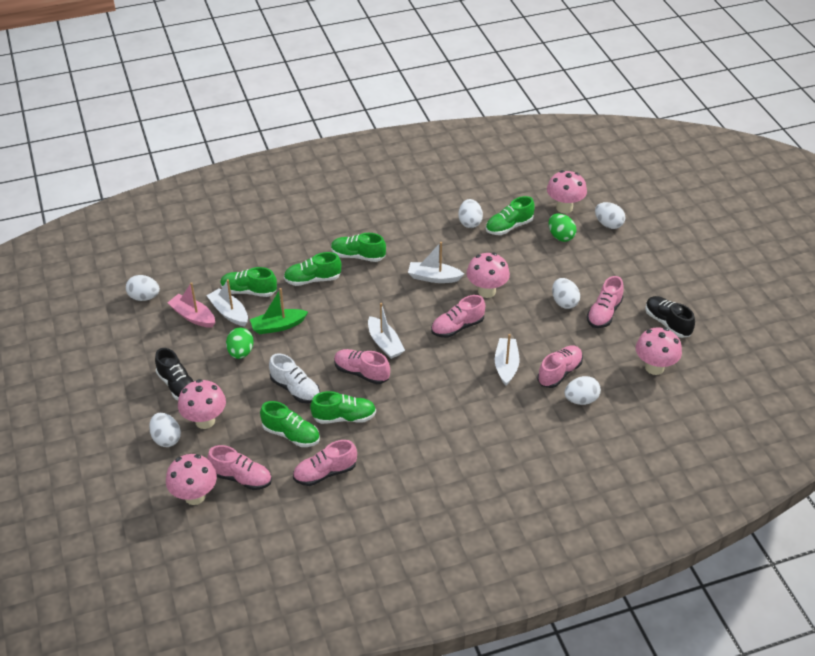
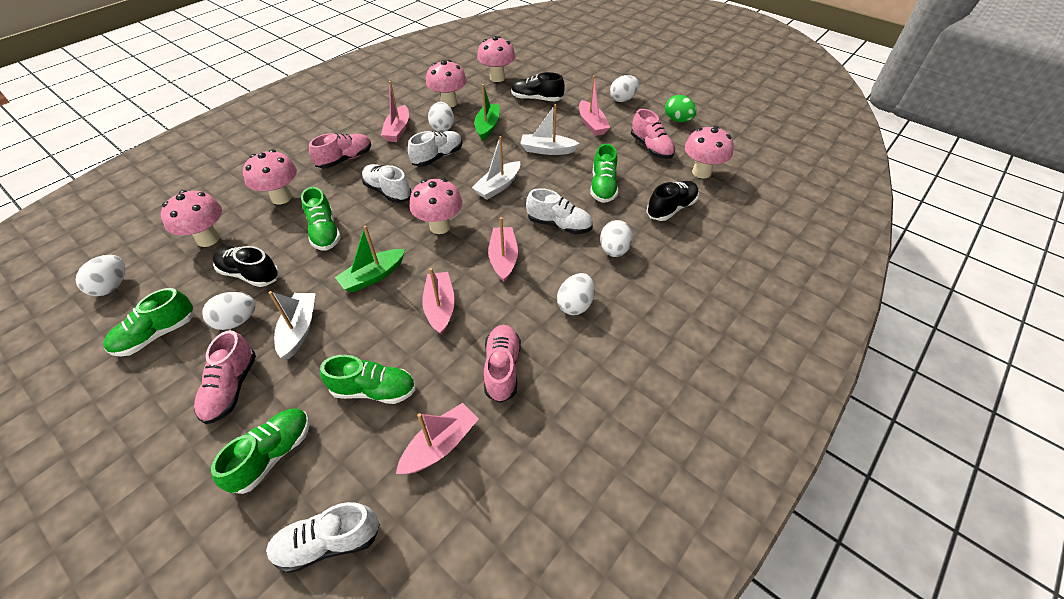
black shoe: 2 -> 3
green boat: 1 -> 2
green egg: 2 -> 1
green shoe: 6 -> 5
pink boat: 1 -> 5
pink mushroom: 5 -> 6
pink shoe: 6 -> 4
white boat: 4 -> 3
white shoe: 1 -> 4

